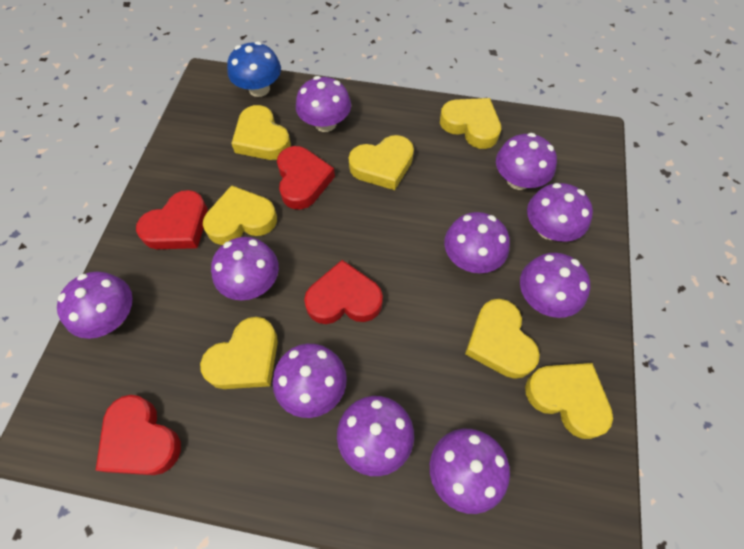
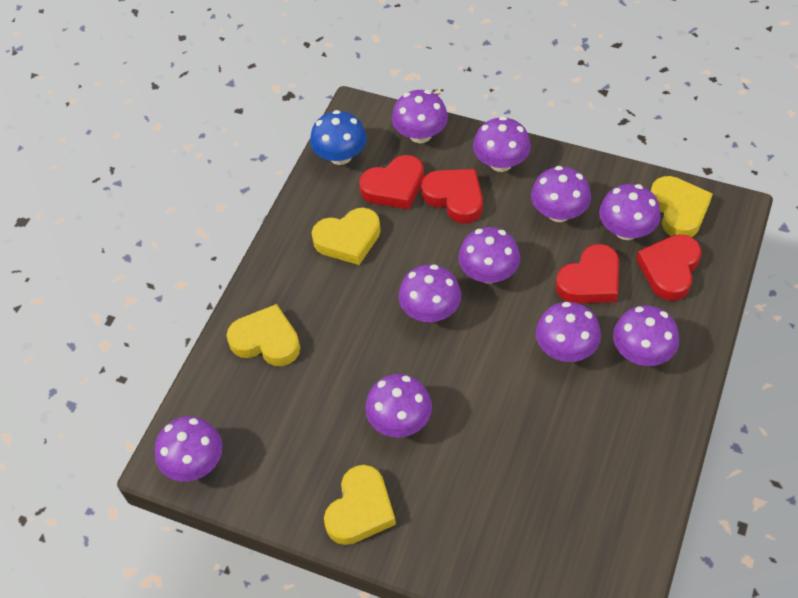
yellow heart: 7 -> 4

